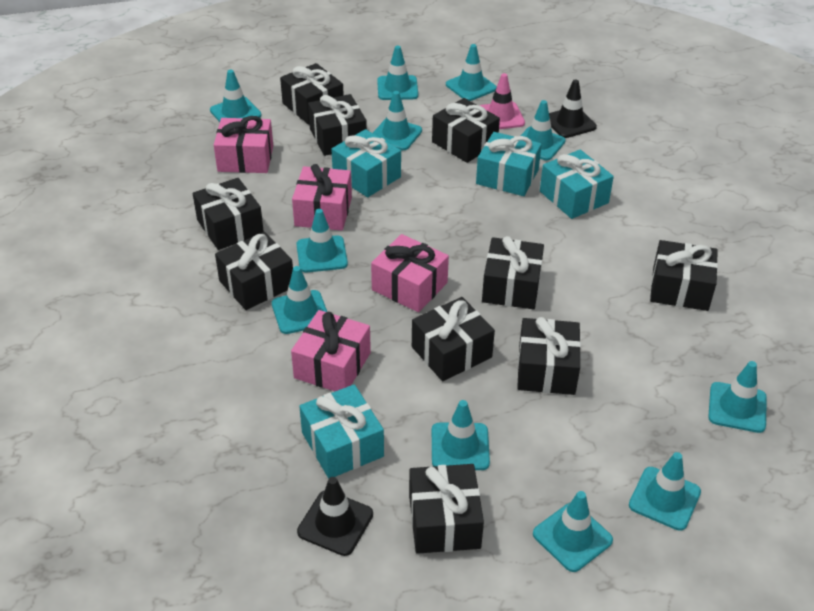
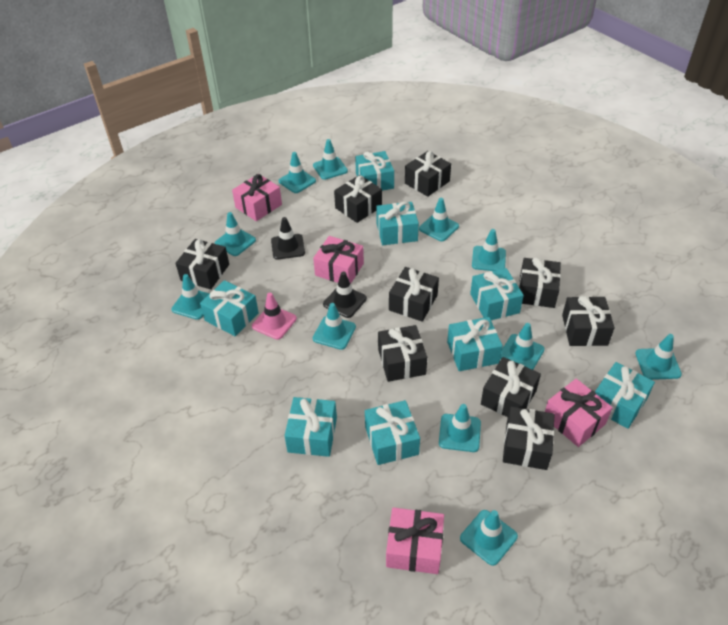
black gift: 10 -> 9
turquoise gift: 4 -> 8

